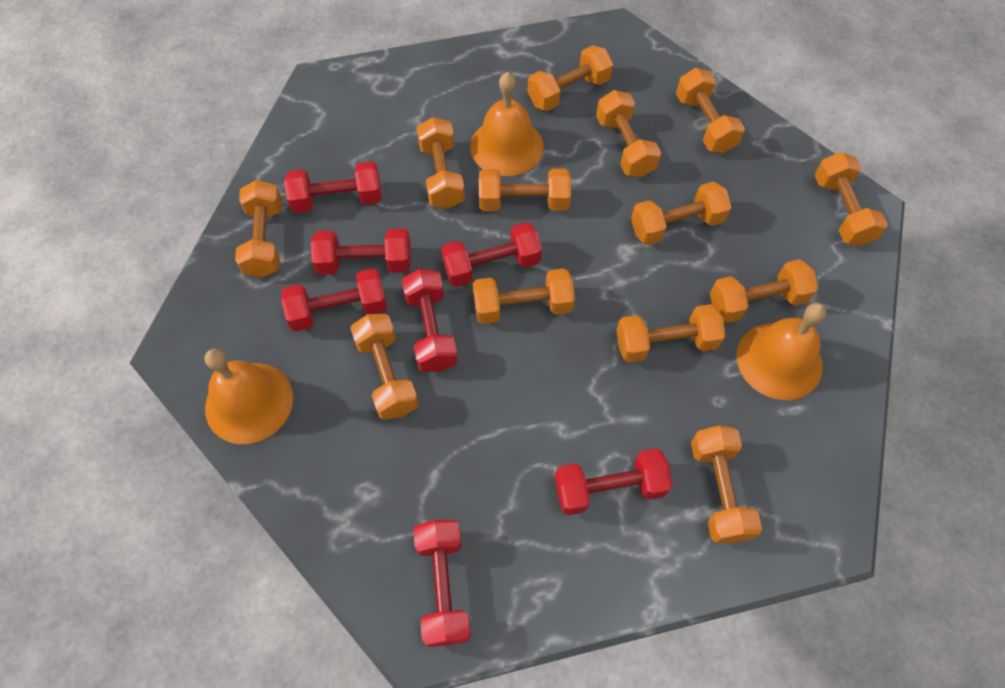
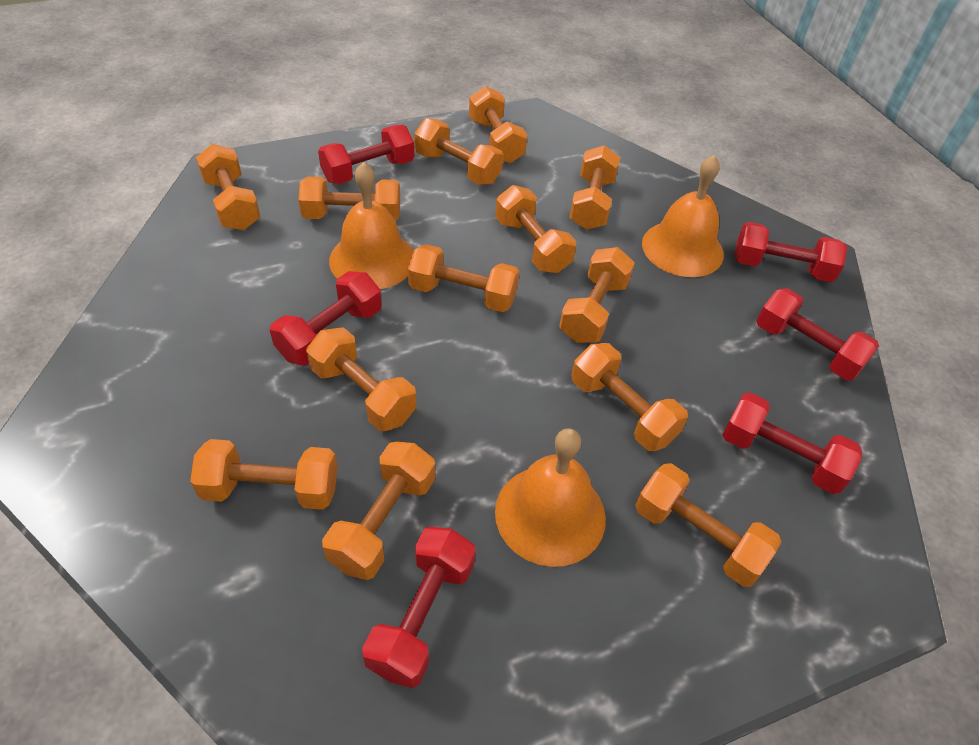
red dumbbell: 7 -> 6

